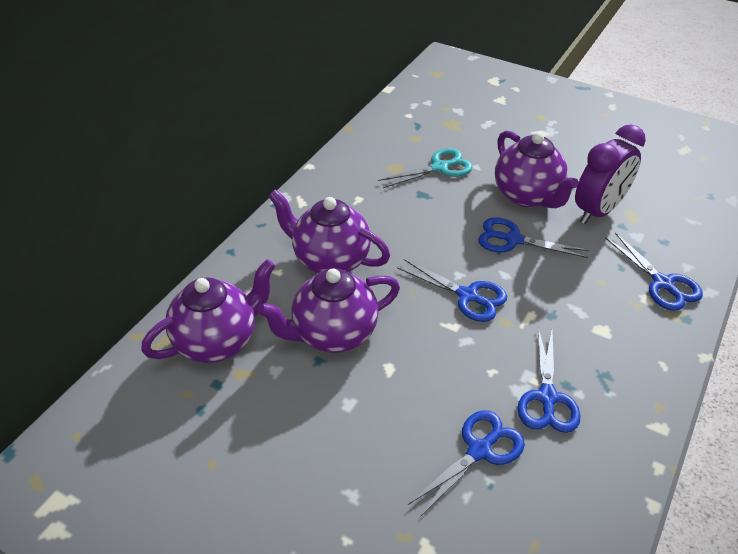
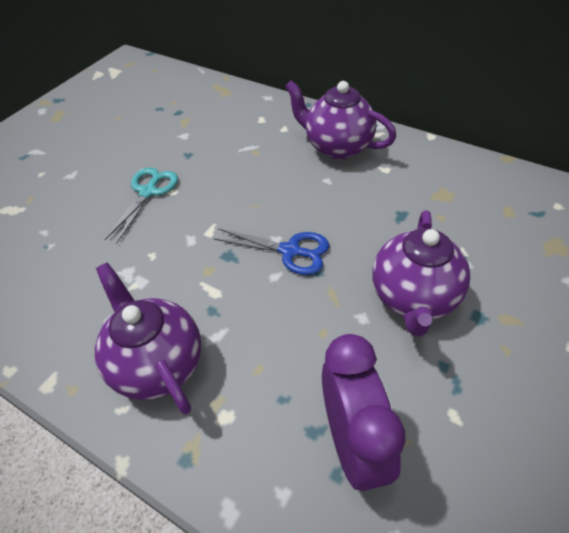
blue scissors: 5 -> 1
purple teapot: 4 -> 3

